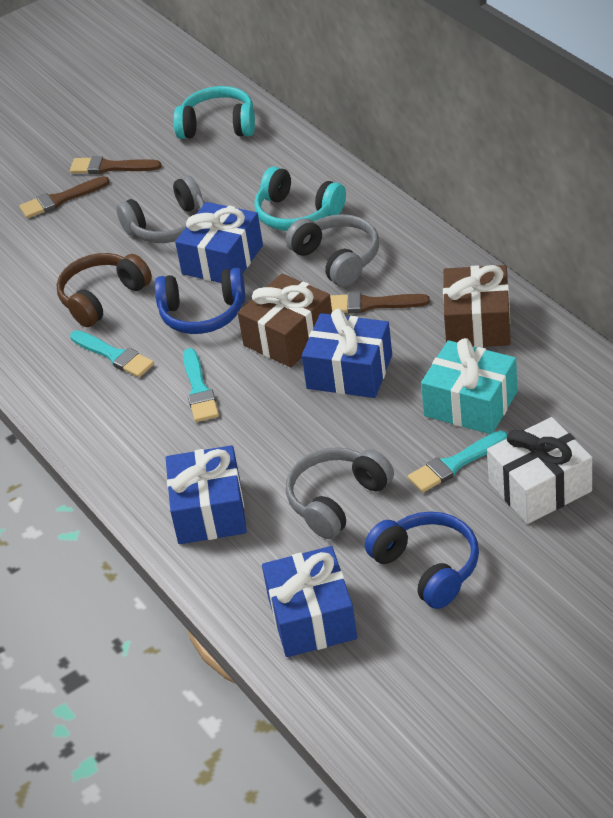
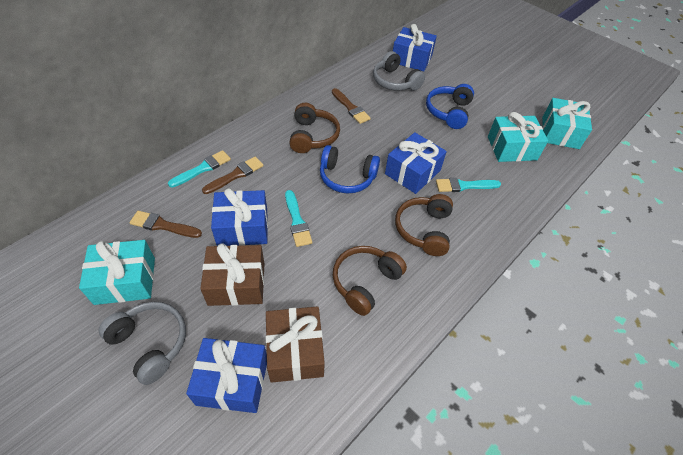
brown headphones: 1 -> 3
grey headphones: 3 -> 2
turquoise gift: 1 -> 3
turquoise headphones: 2 -> 0
white gift: 1 -> 0

